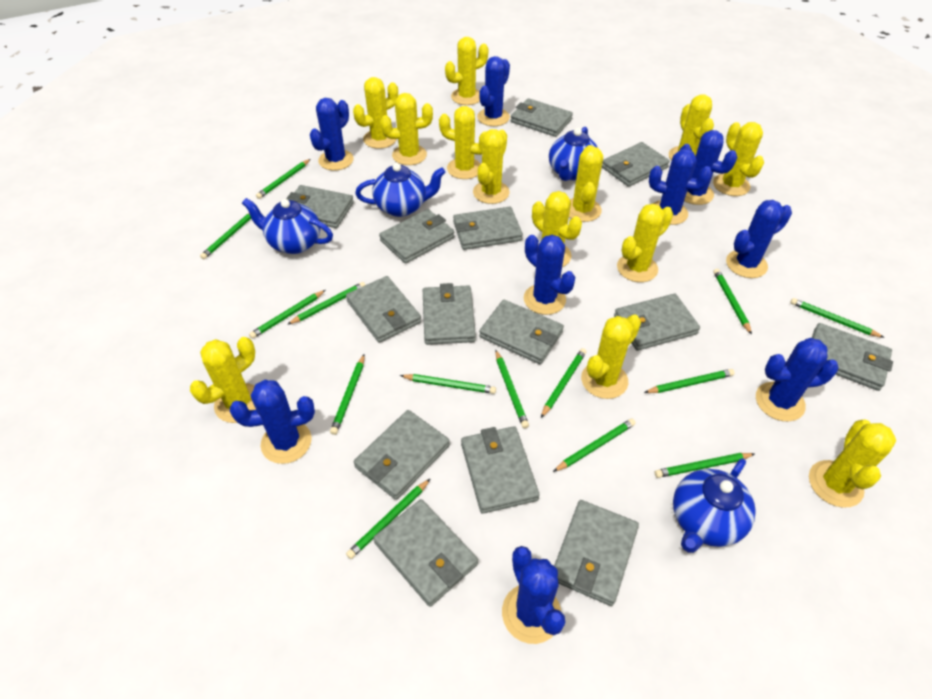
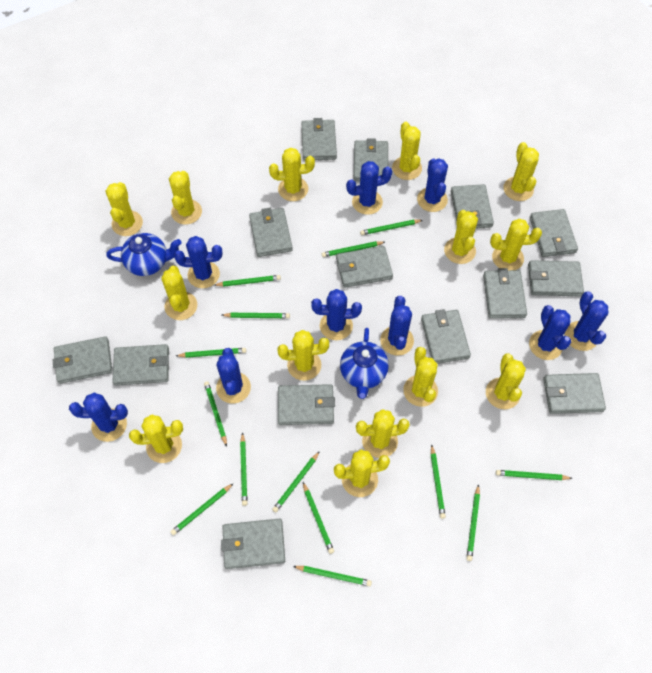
blue teapot: 4 -> 2
yellow cactus: 13 -> 14

